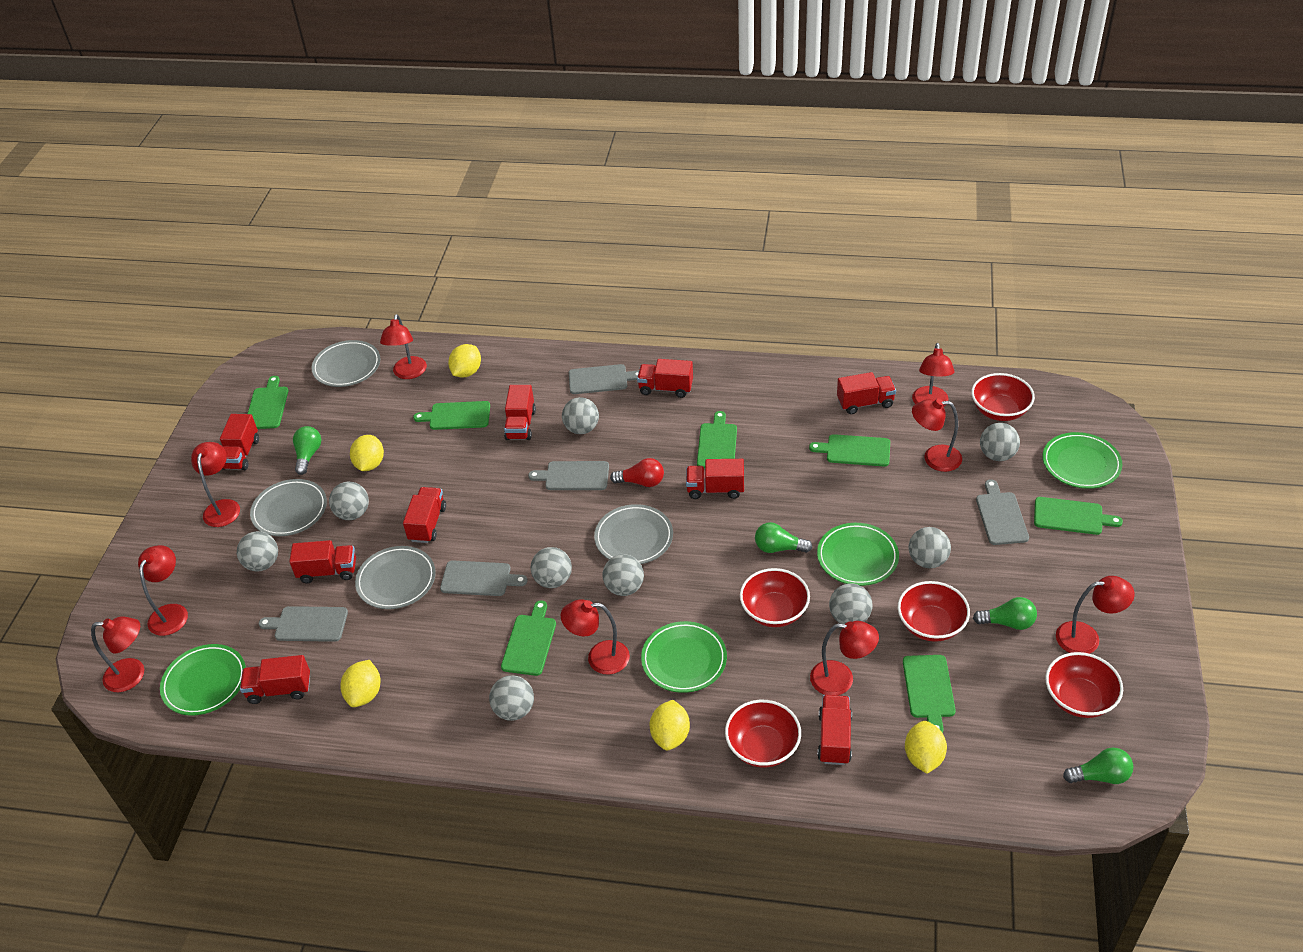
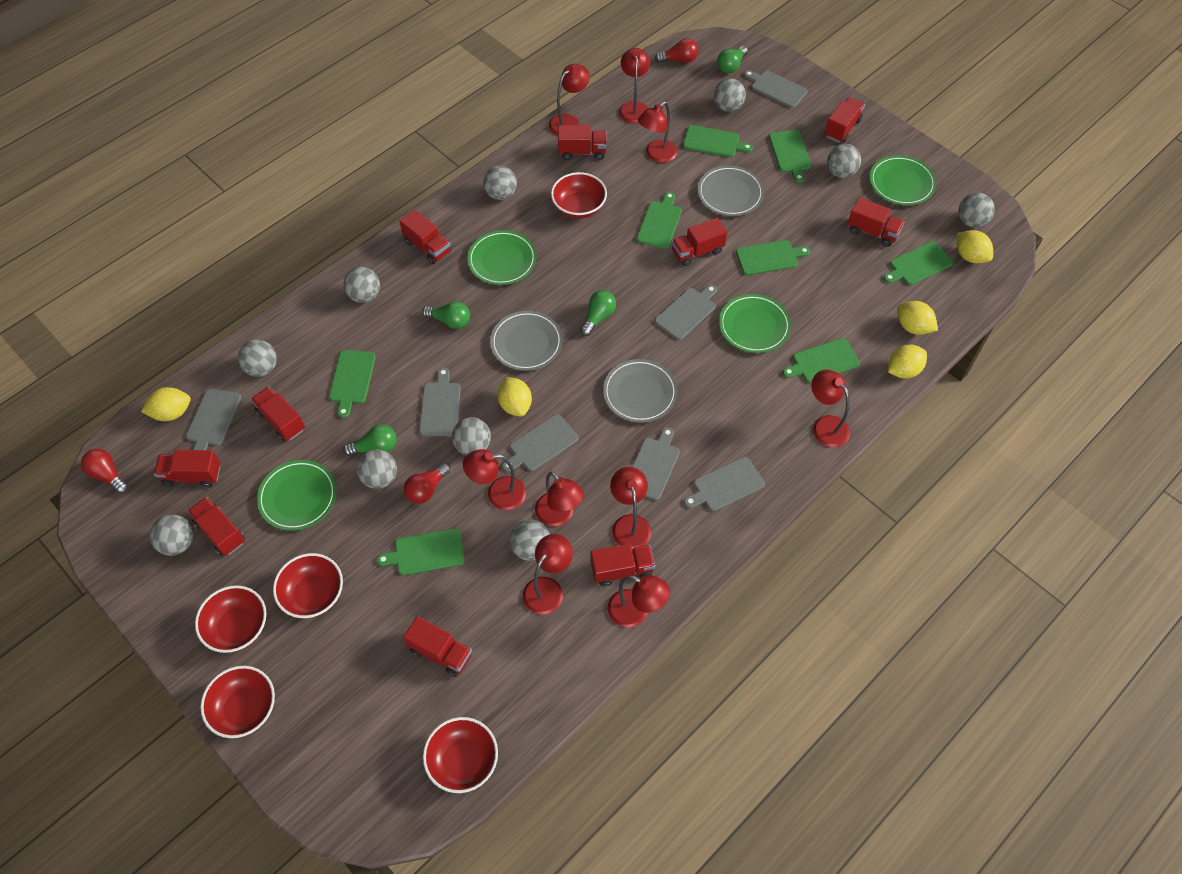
green cutting board: 7 -> 8
grey ball: 9 -> 10
grey cutting board: 5 -> 7
grey plate: 4 -> 3
red light bulb: 1 -> 3
red truck: 9 -> 10

